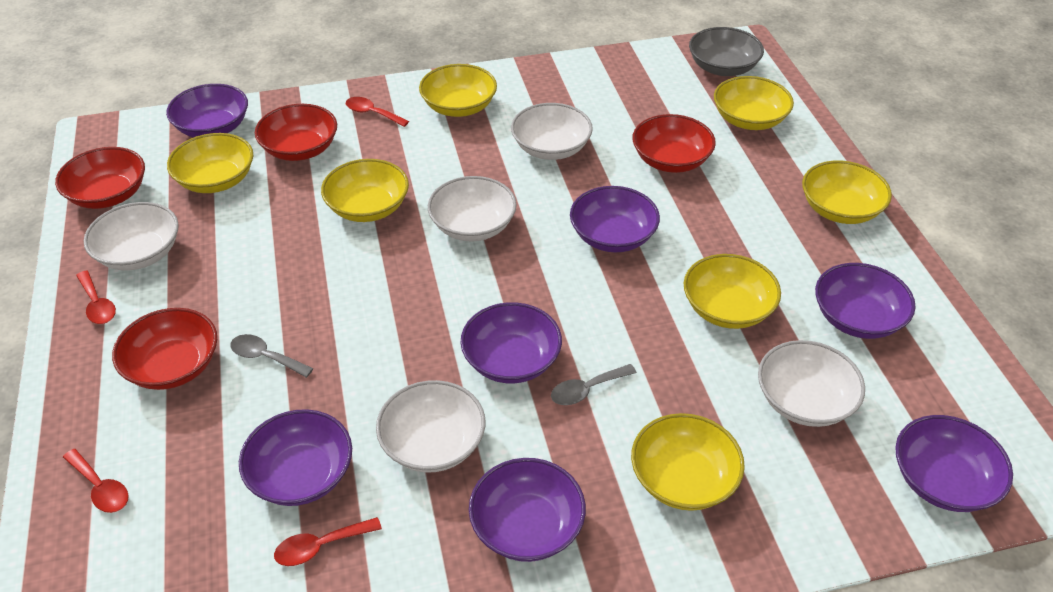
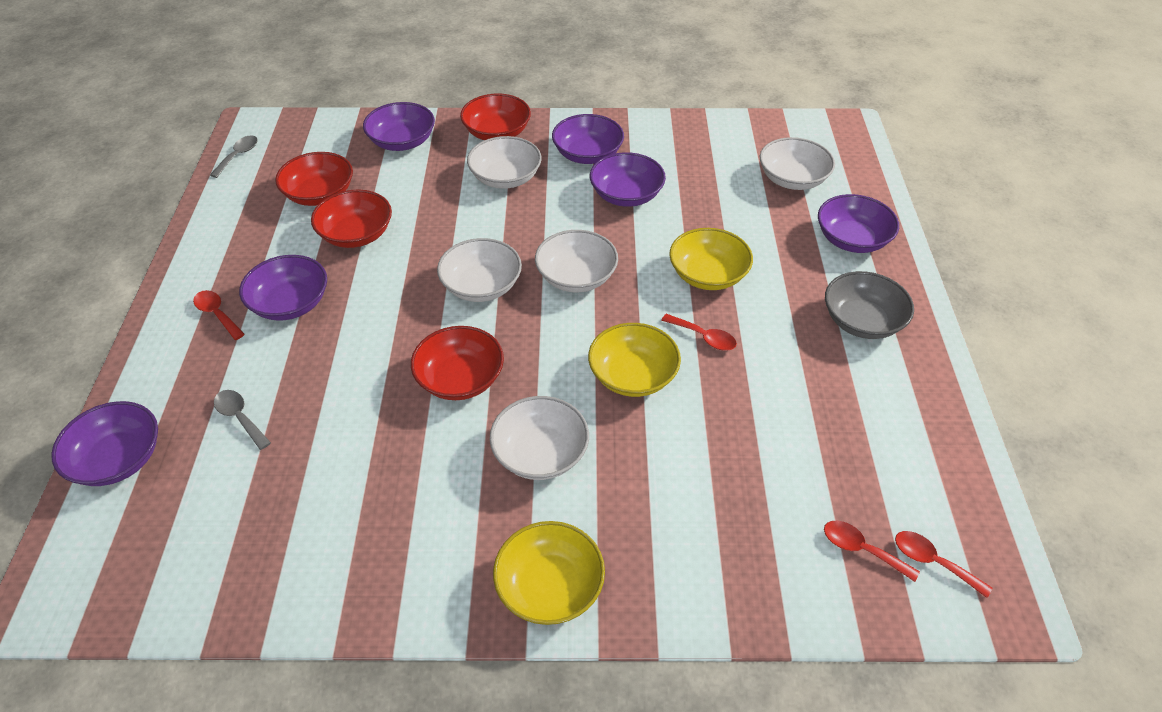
purple bowl: 7 -> 6
yellow bowl: 7 -> 3

